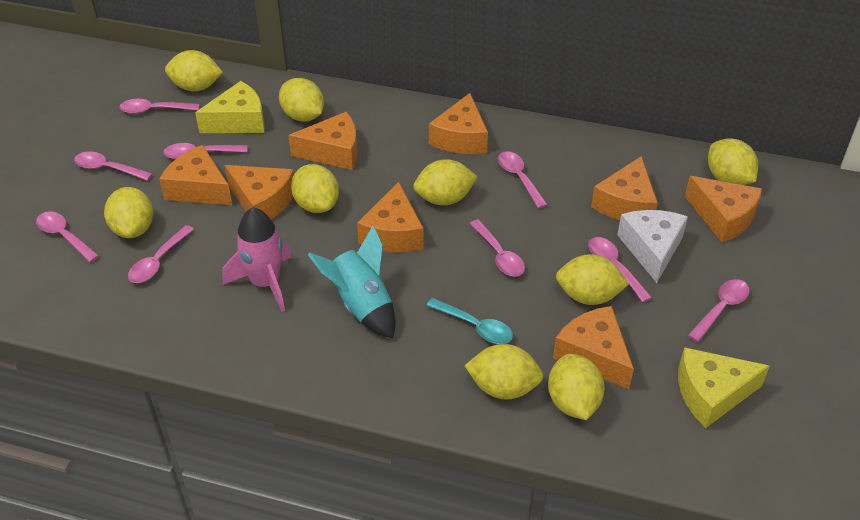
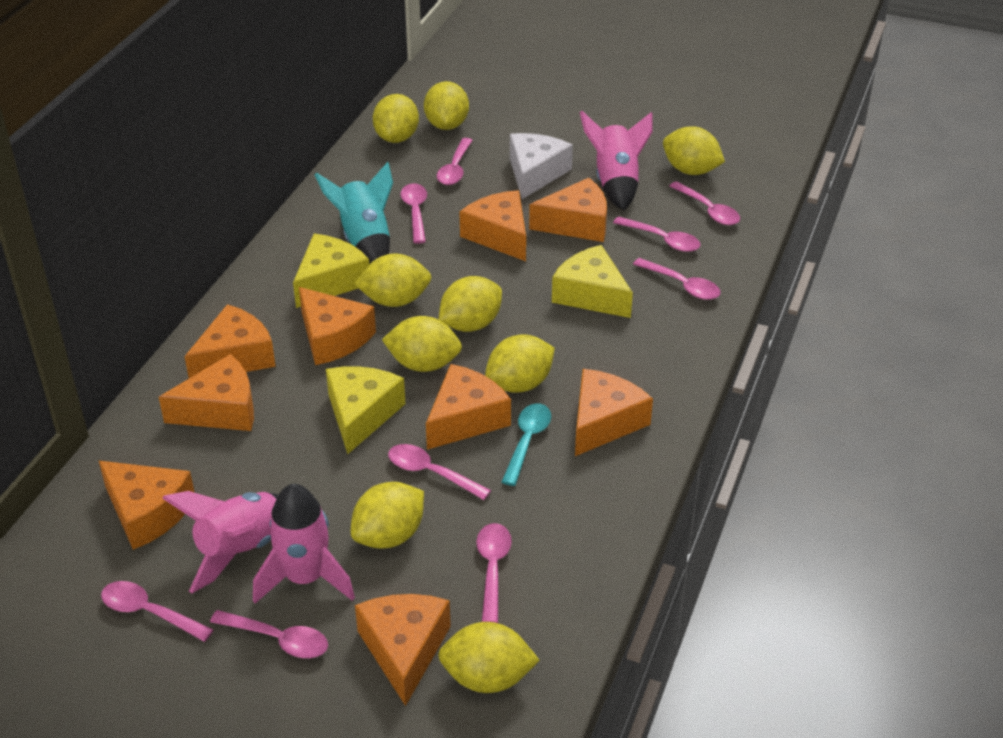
orange cheese: 8 -> 9
pink rocket: 1 -> 3
yellow cheese: 2 -> 3

